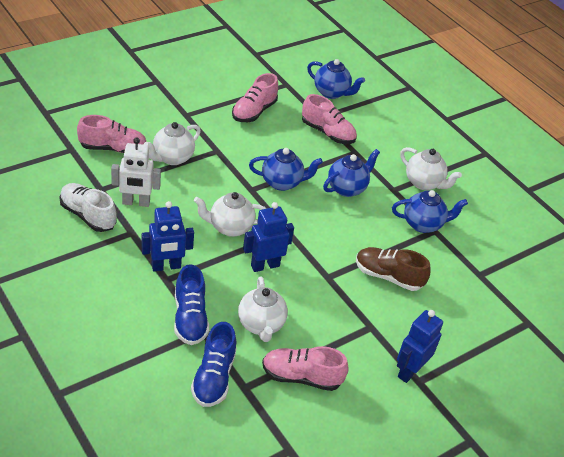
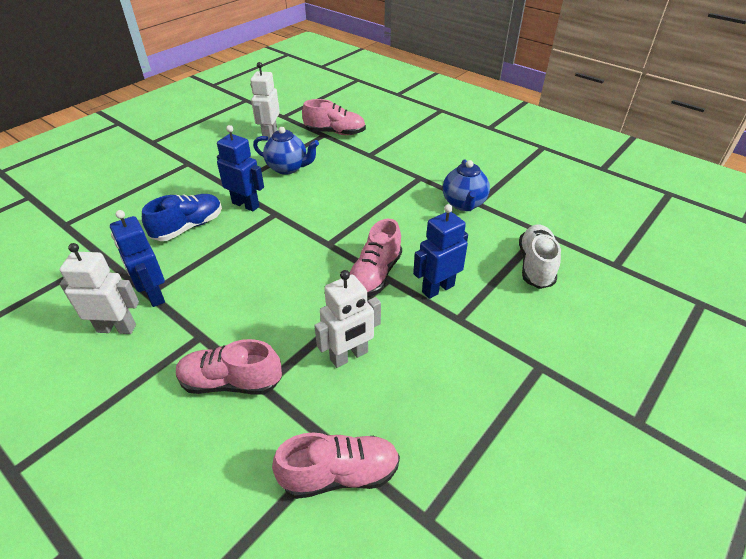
blue shoe: 2 -> 1
blue teapot: 4 -> 2
brown shoe: 1 -> 0
white robot: 1 -> 3
white teapot: 4 -> 0

